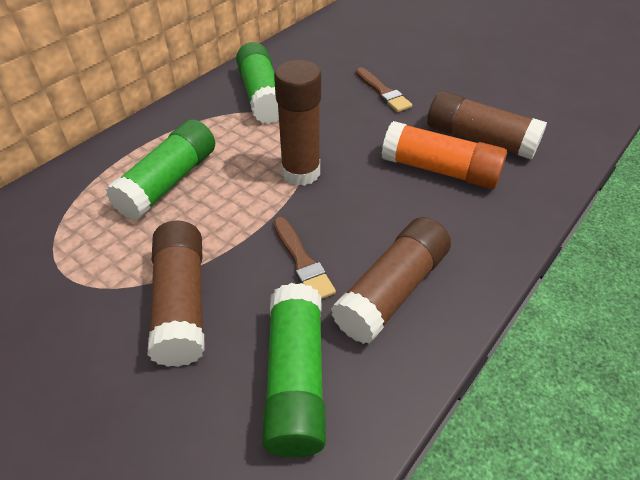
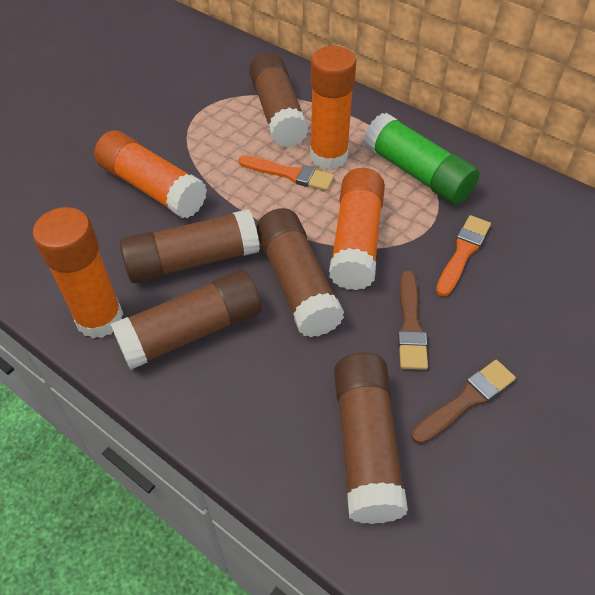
brown glue stick: 4 -> 5
green glue stick: 3 -> 1
orange brush: 0 -> 2
orange glue stick: 1 -> 4

